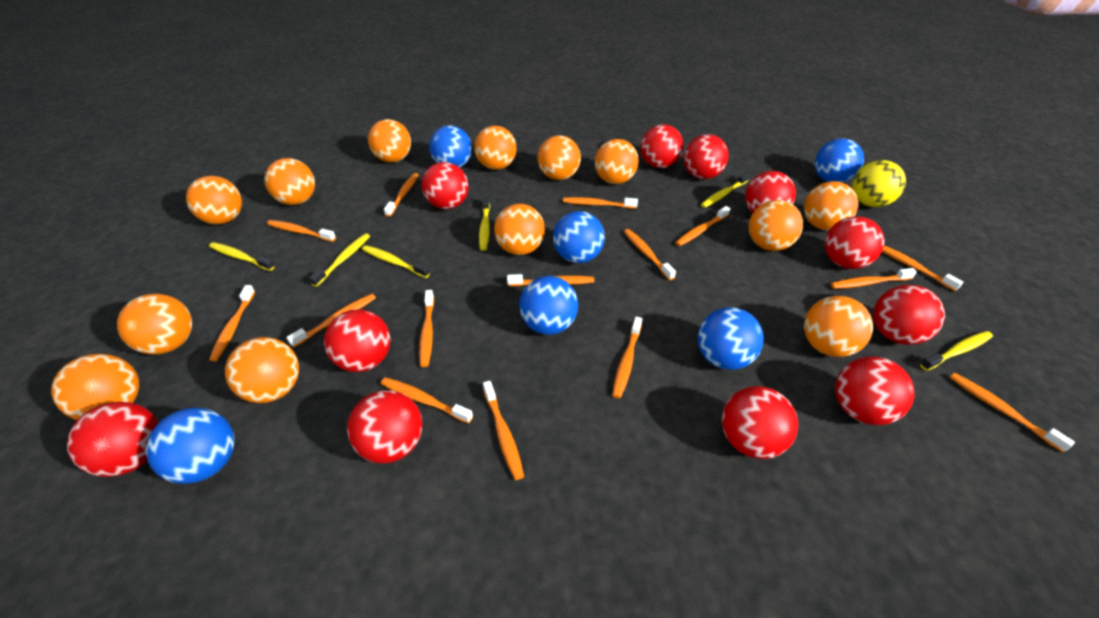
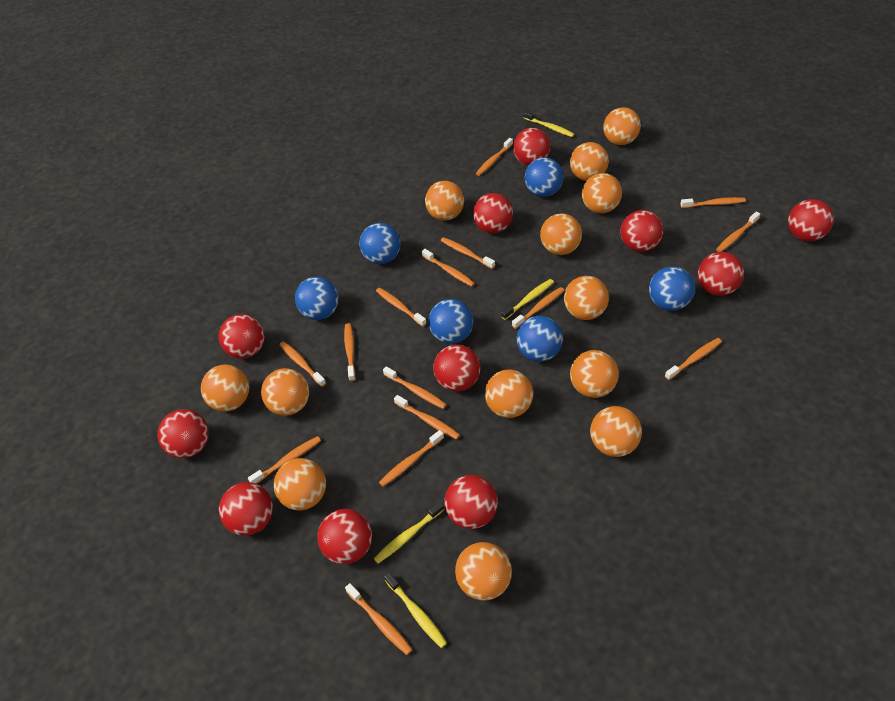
yellow ball: 1 -> 0
yellow toothbrush: 6 -> 4

